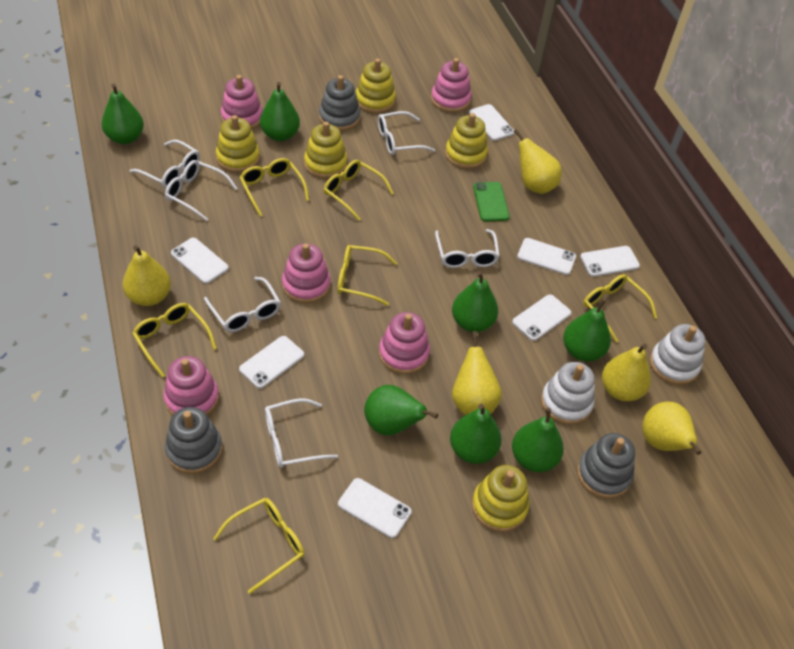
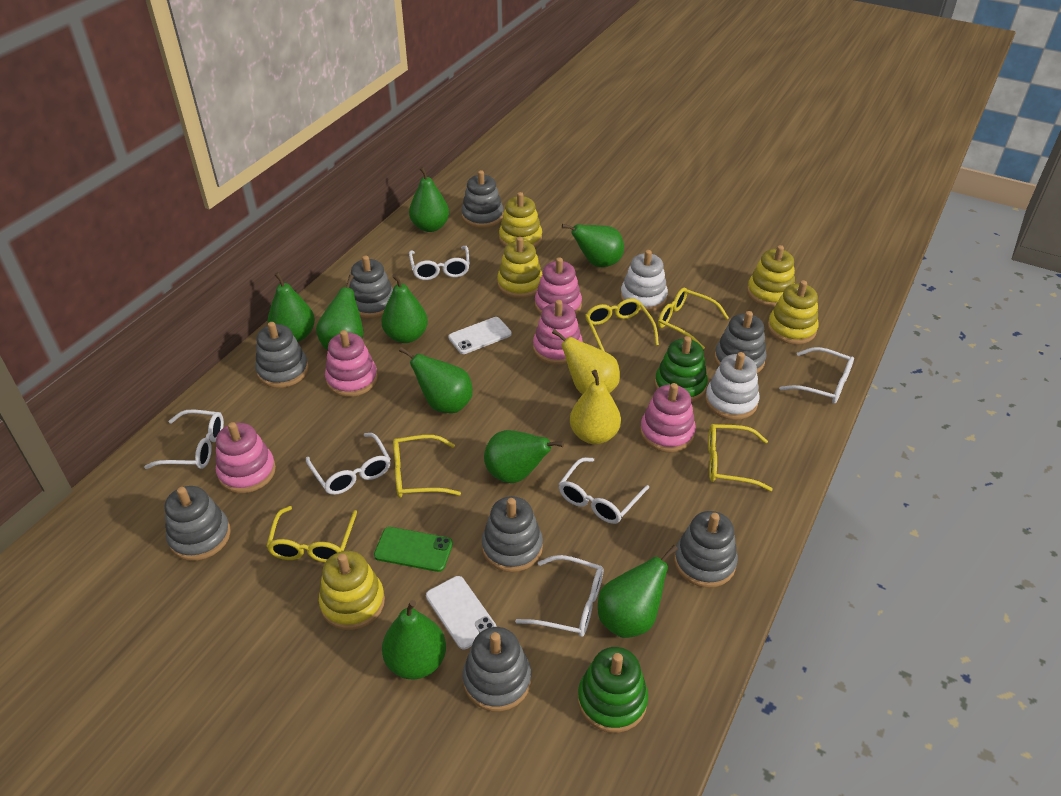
green pear: 7 -> 9
green stacking toy: 0 -> 2
grey stacking toy: 3 -> 8
white phone: 7 -> 2
yellow glasses: 6 -> 5
yellow pear: 5 -> 2

